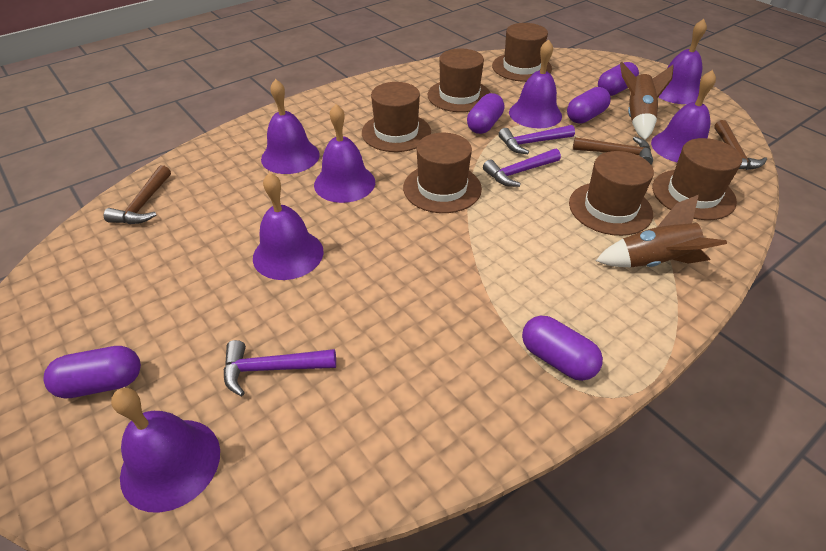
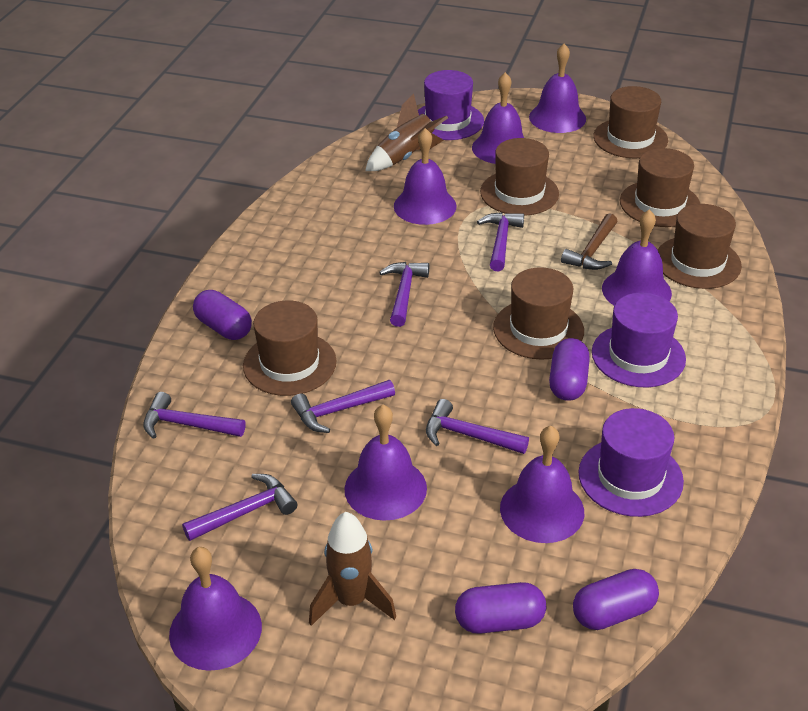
brown hammer: 3 -> 1
purple capsule: 5 -> 4
purple hammer: 3 -> 6
purple hat: 0 -> 3

